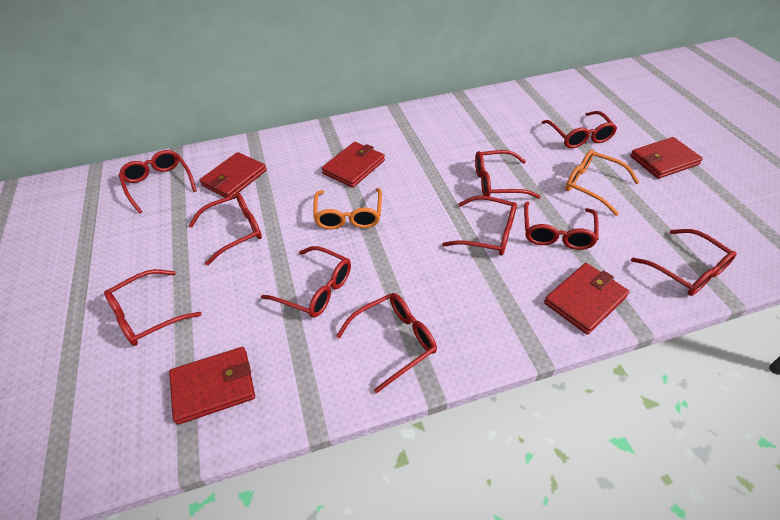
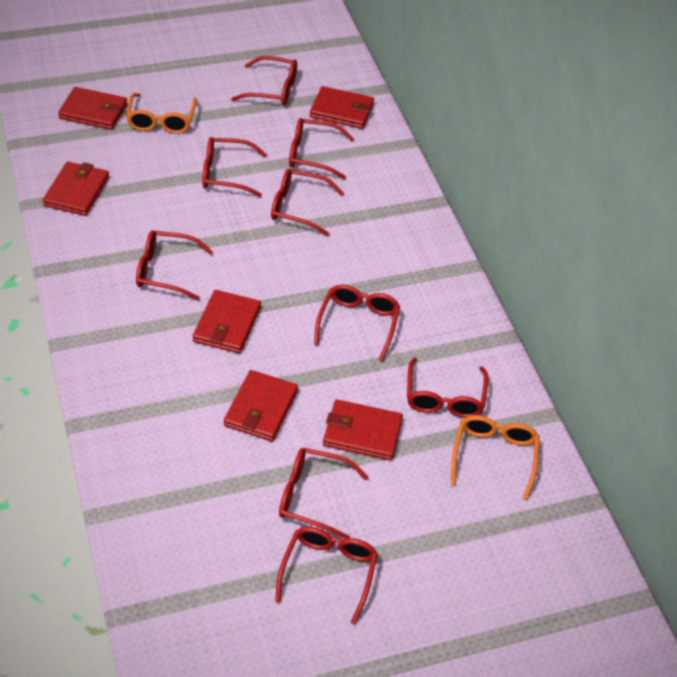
red glasses: 10 -> 9
red wallet: 5 -> 6

